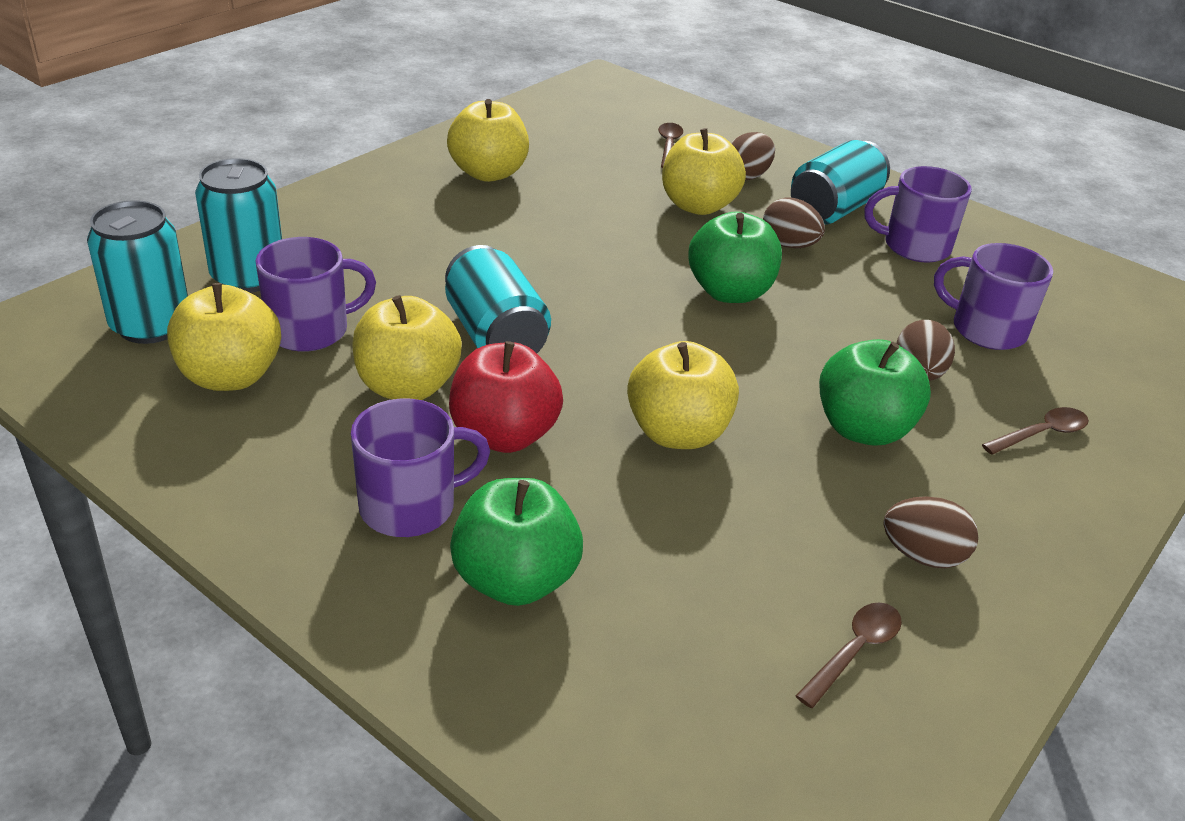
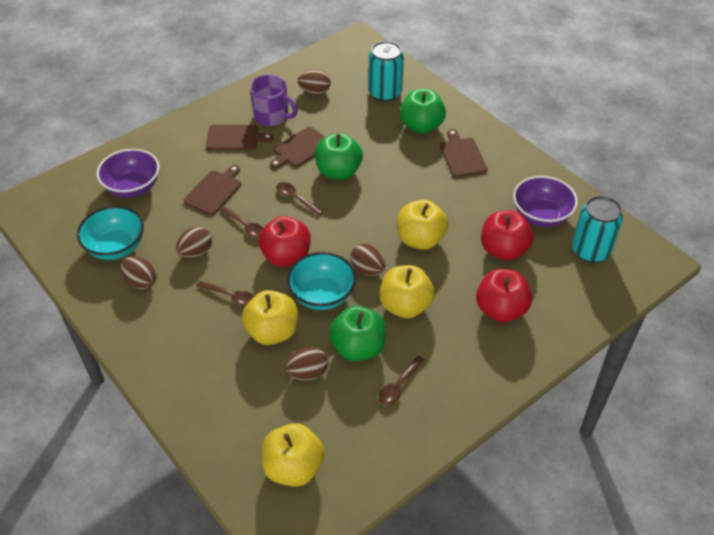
brown cutting board: 0 -> 4
brown egg: 4 -> 5
brown spoon: 3 -> 4
purple bowl: 0 -> 2
purple mug: 4 -> 1
red apple: 1 -> 3
turquoise bowl: 0 -> 2
turquoise can: 4 -> 2
yellow apple: 5 -> 4

